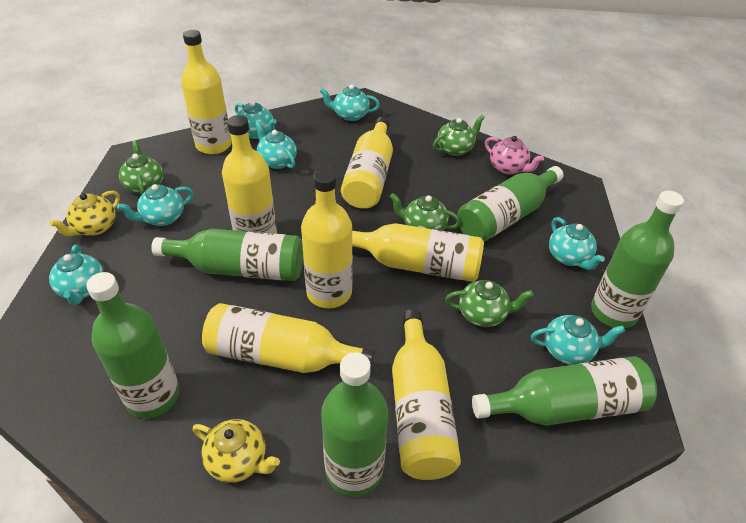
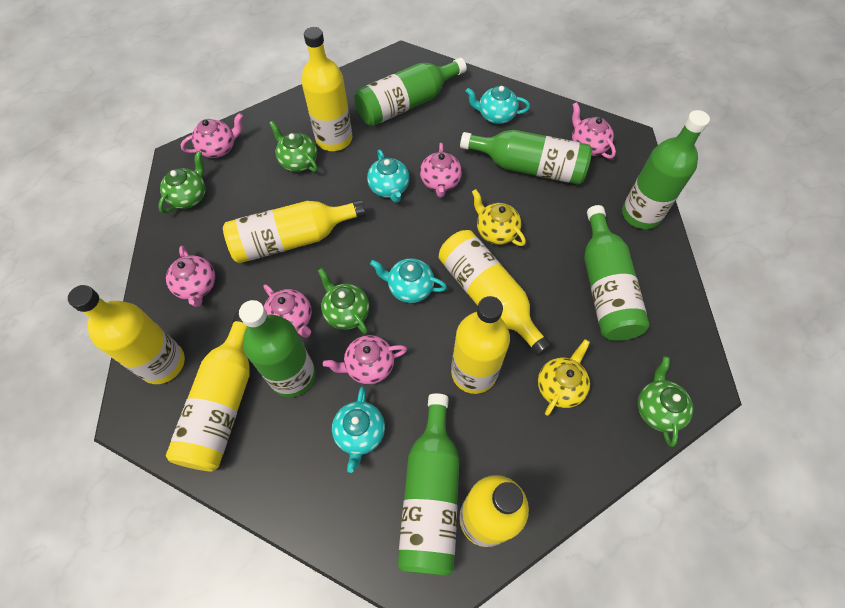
pink teapot: 1 -> 6
turquoise teapot: 7 -> 4

